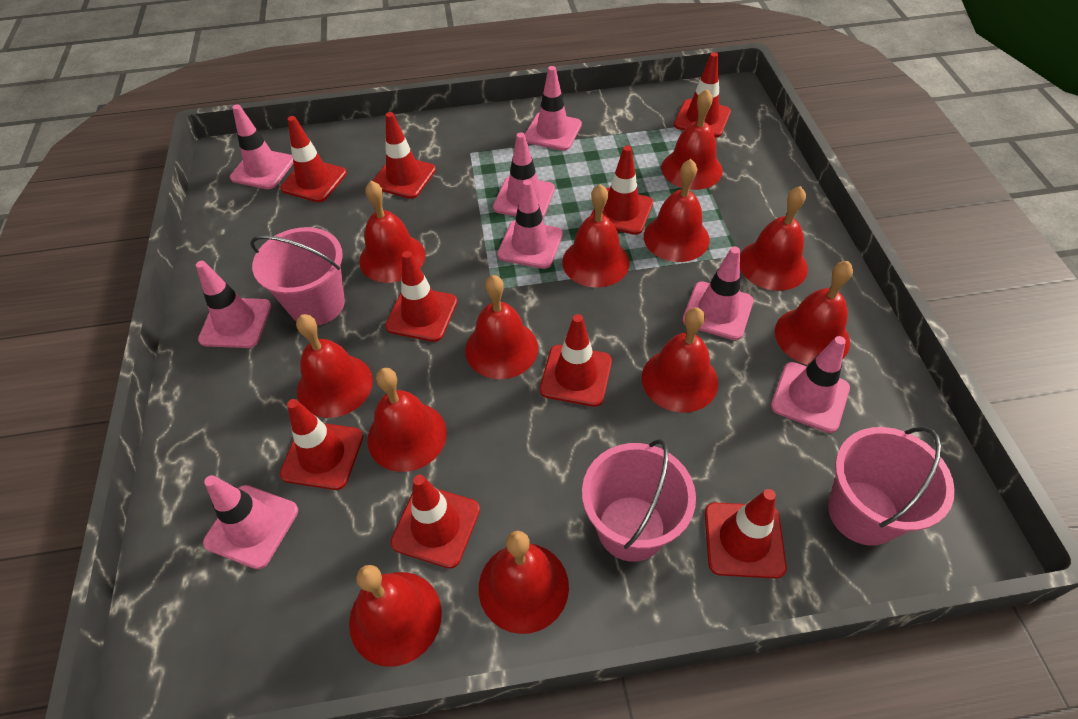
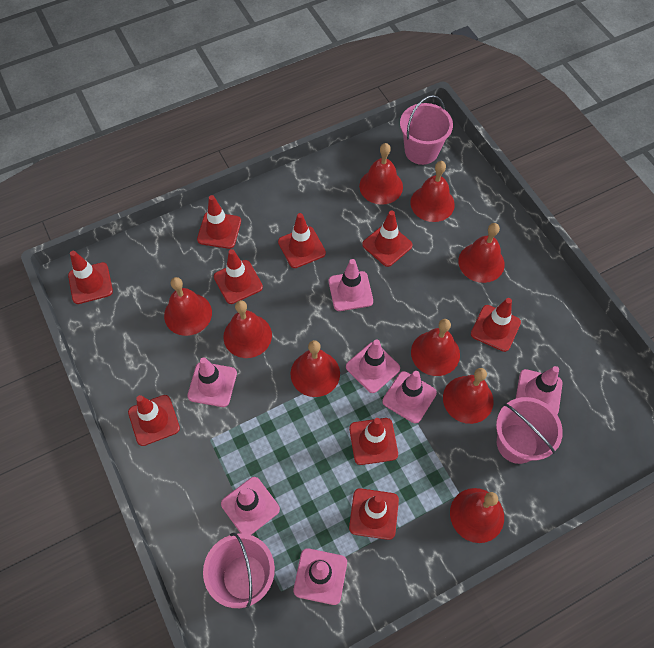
pink traffic cone: 8 -> 7
red bell: 12 -> 9

